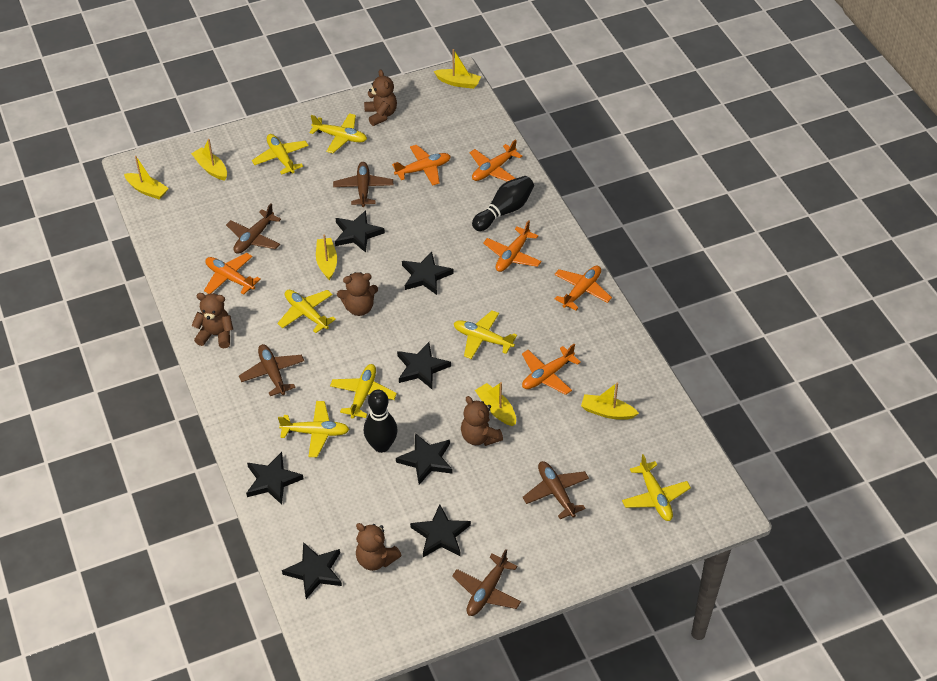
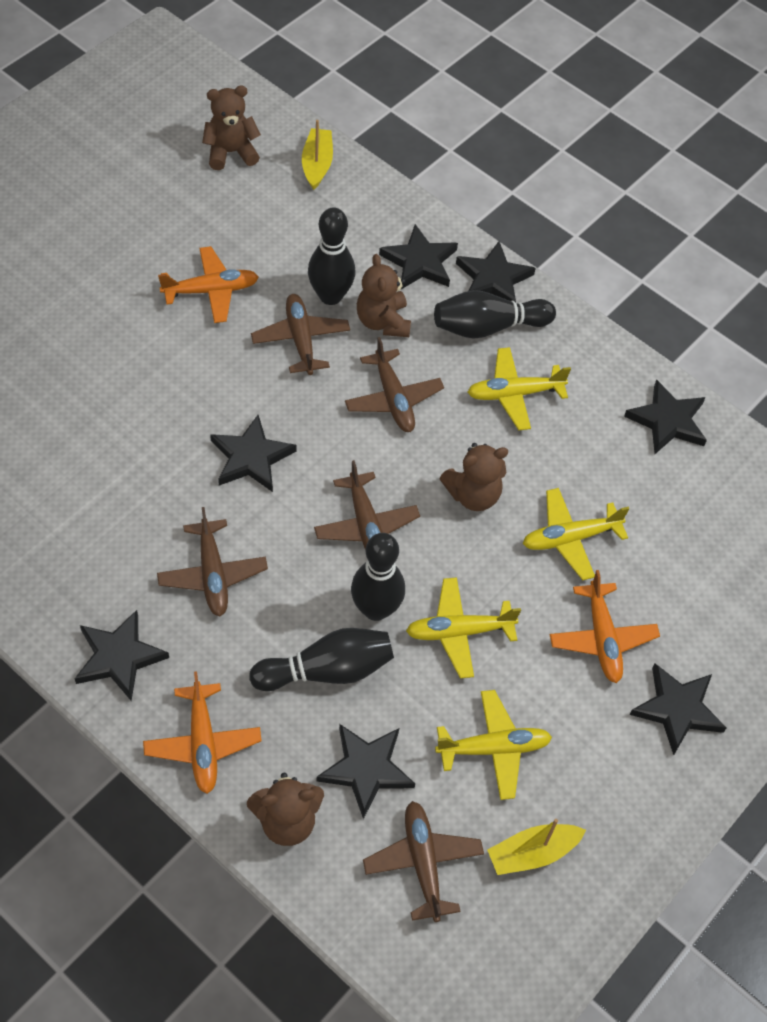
black bowling pin: 2 -> 4
brown teddy bear: 5 -> 4
orange plane: 6 -> 3
yellow boat: 6 -> 2
yellow plane: 7 -> 4

